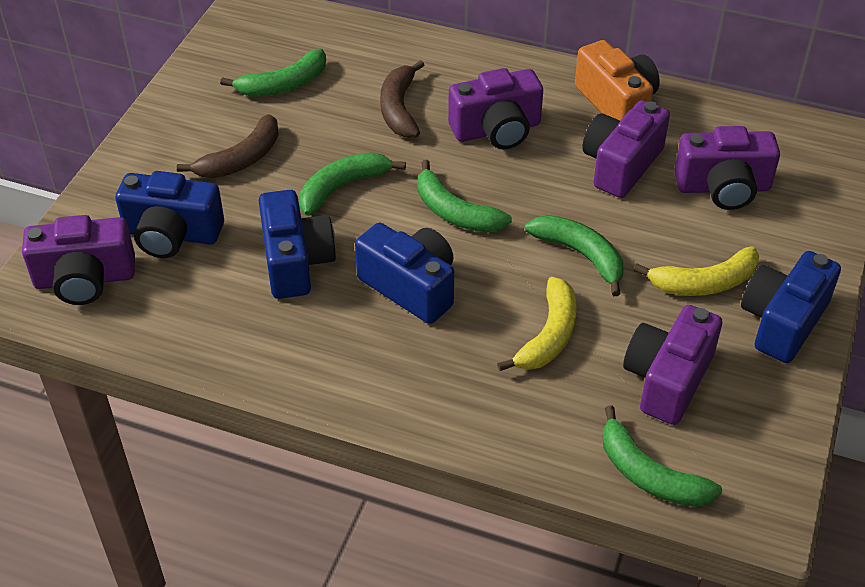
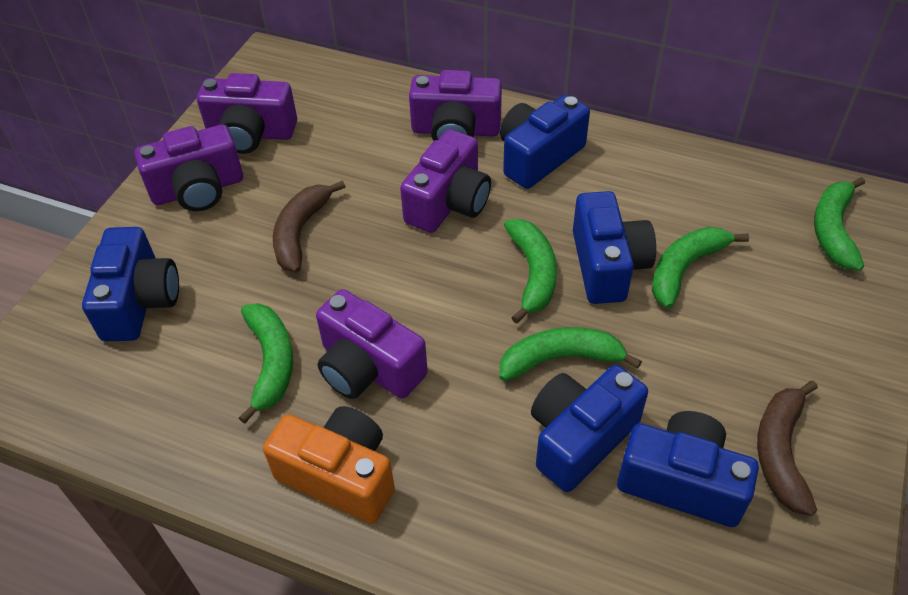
blue camera: 4 -> 5
yellow banana: 2 -> 0

